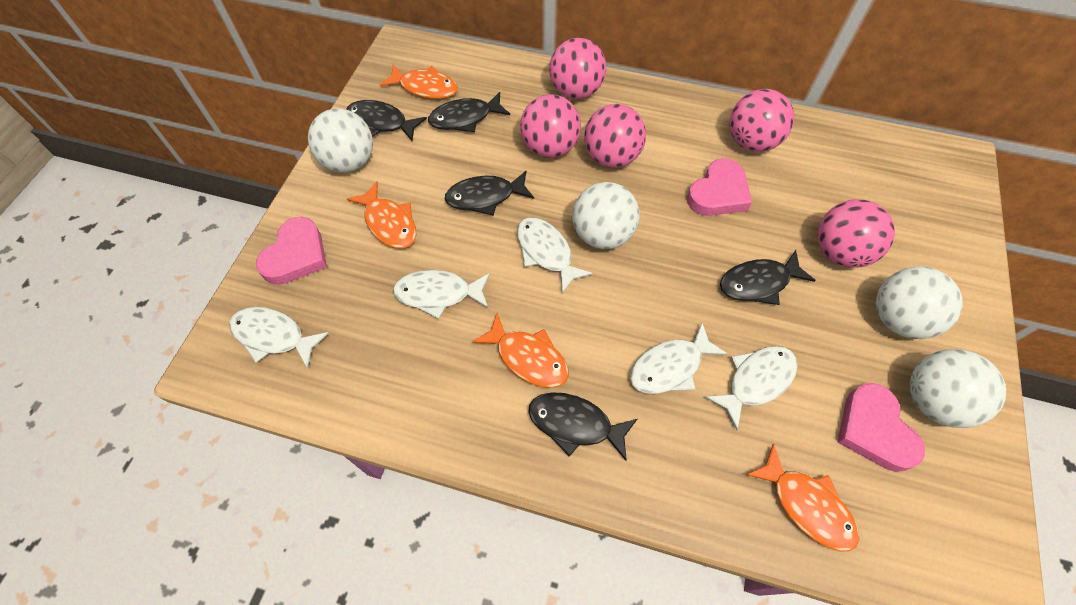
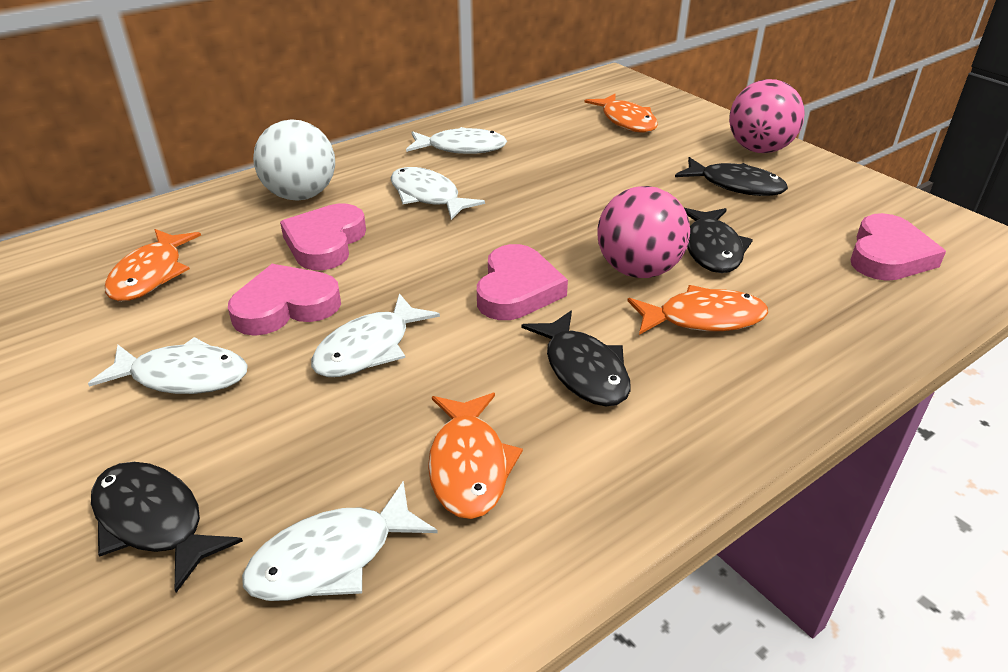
black fish: 5 -> 4
pink ball: 5 -> 2
pink heart: 3 -> 4
white ball: 4 -> 1

